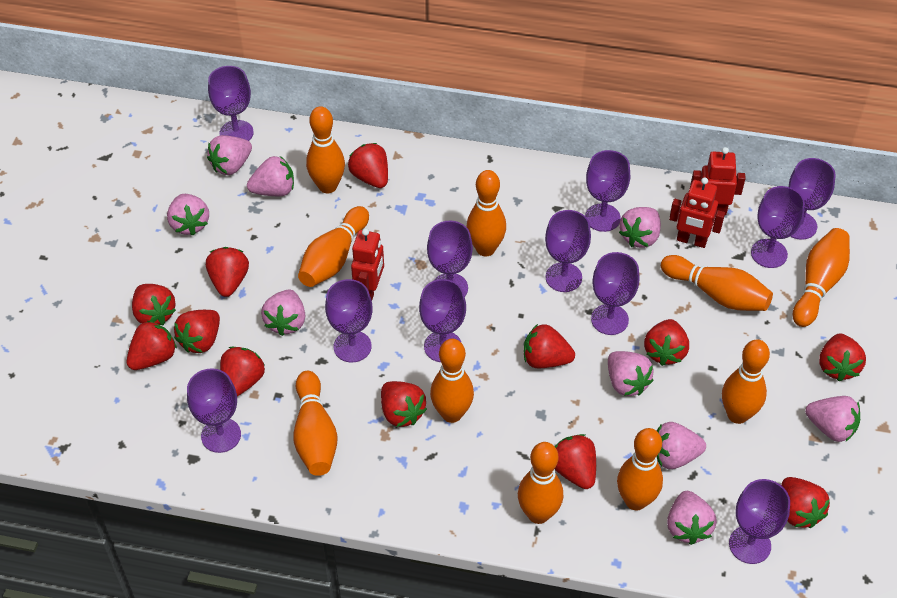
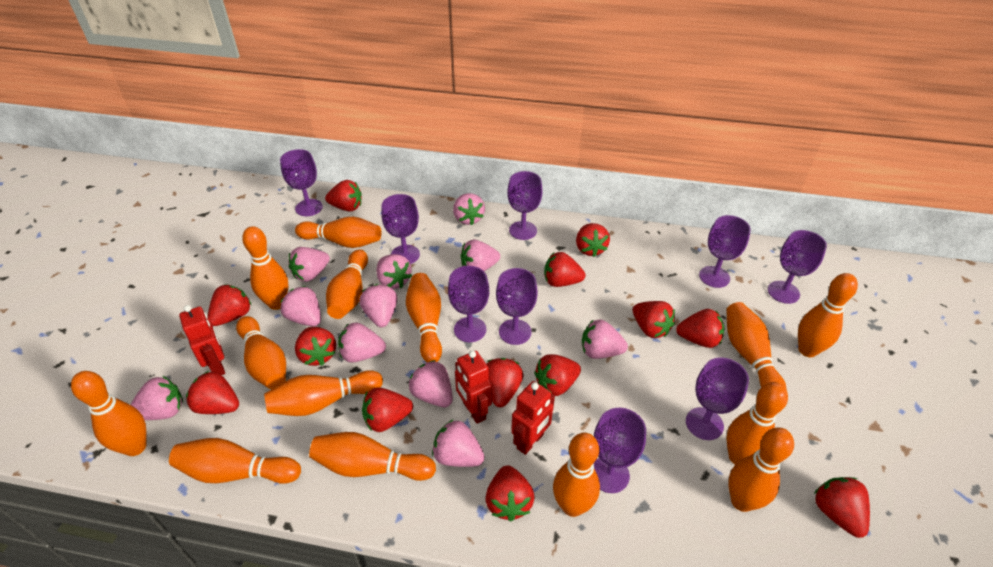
orange bowling pin: 10 -> 14
pink strawberry: 9 -> 11
purple goblet: 11 -> 9
red strawberry: 12 -> 13

